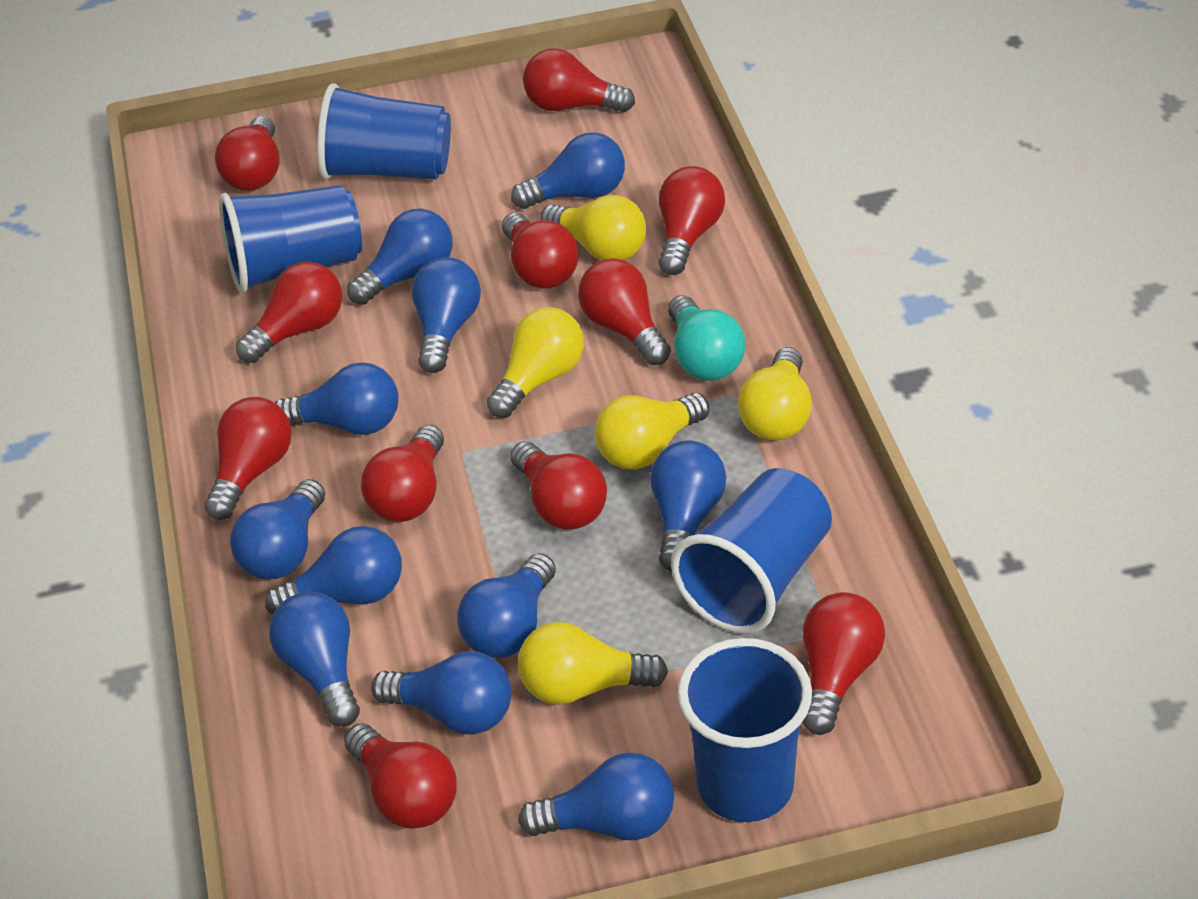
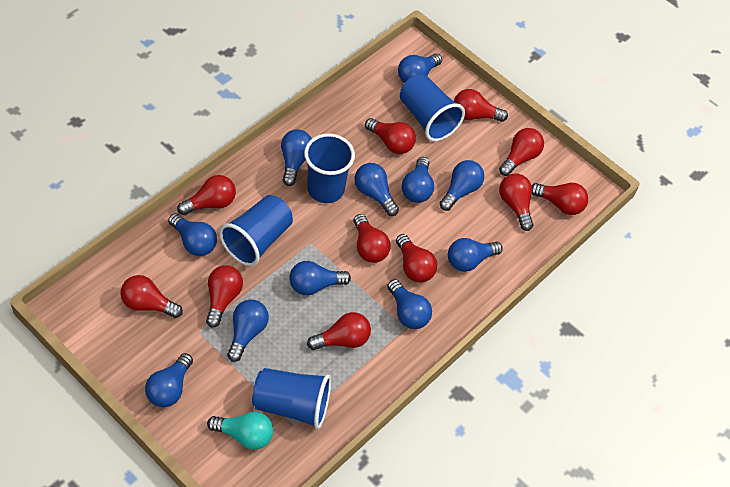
yellow light bulb: 5 -> 0

